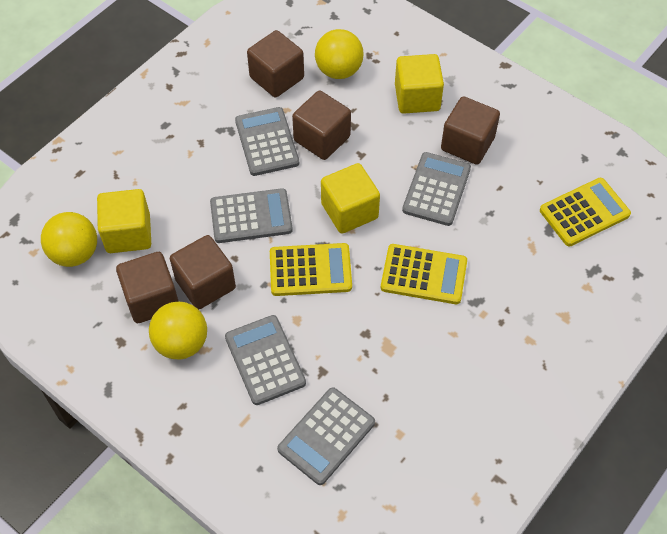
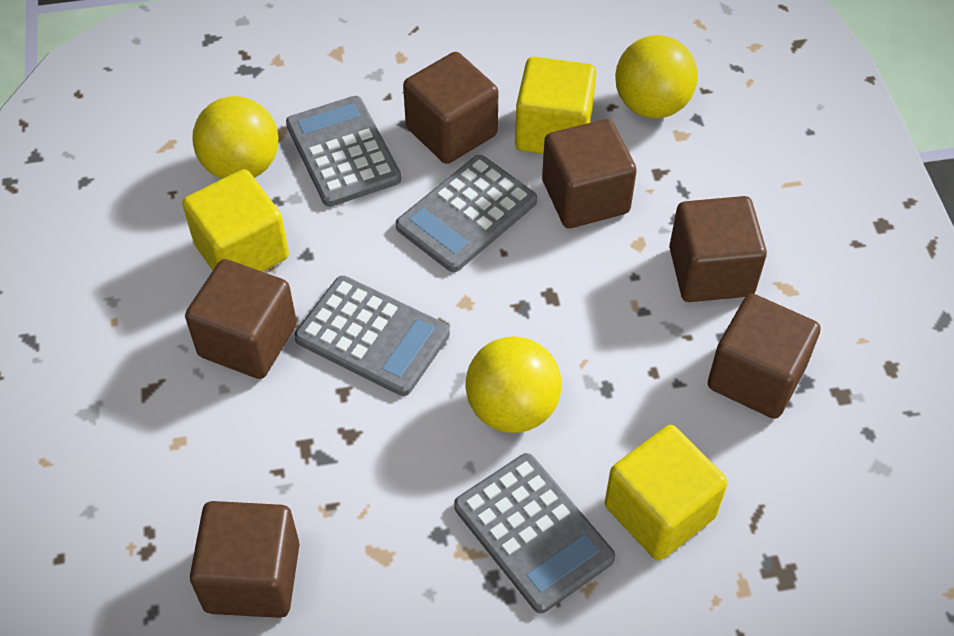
brown cube: 5 -> 6
grey calculator: 5 -> 4
yellow calculator: 3 -> 0

